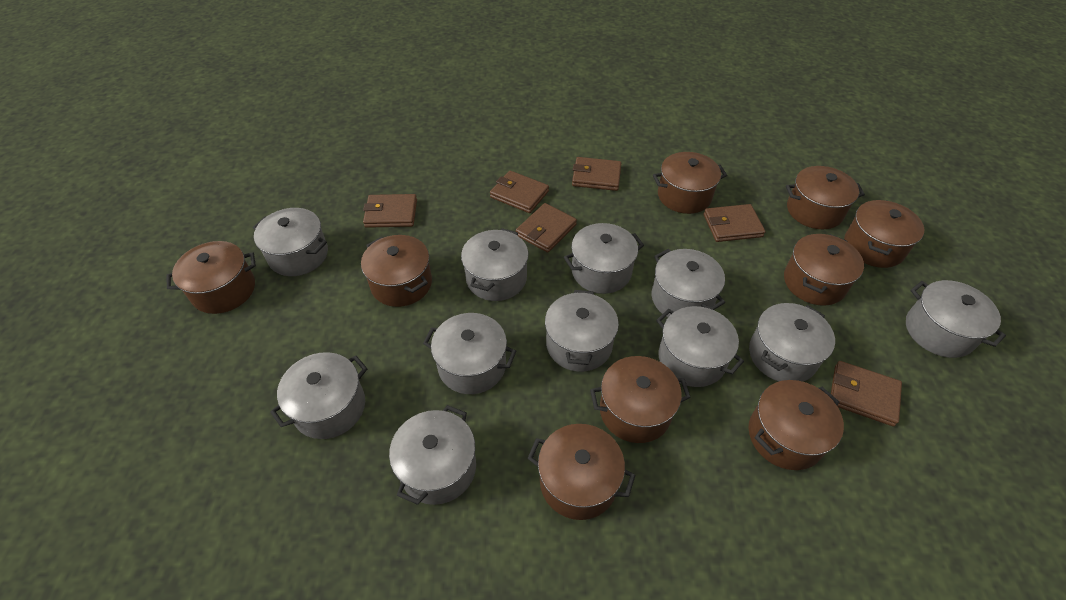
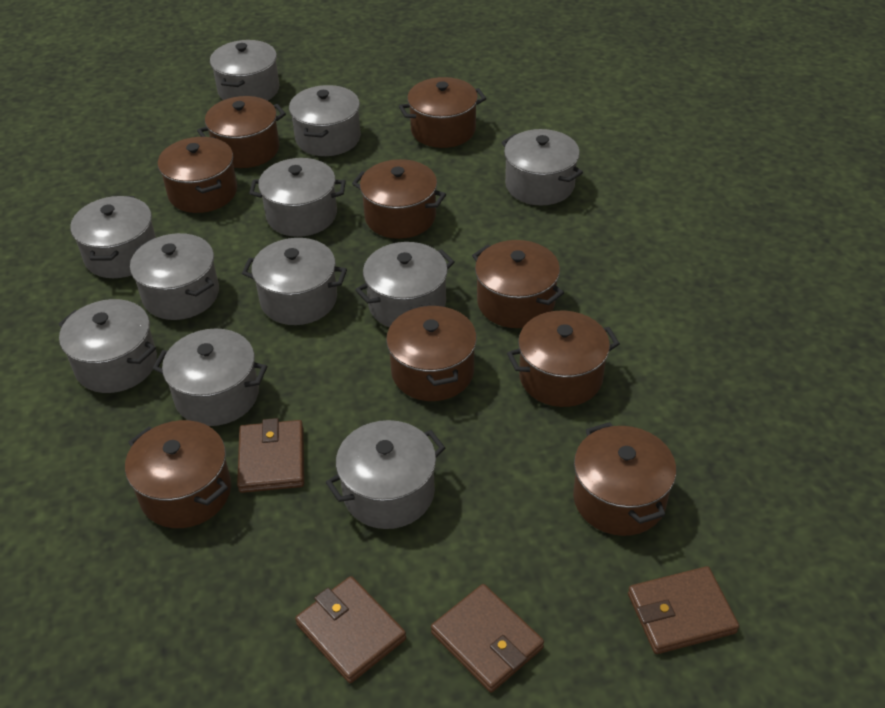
brown wallet: 6 -> 4

